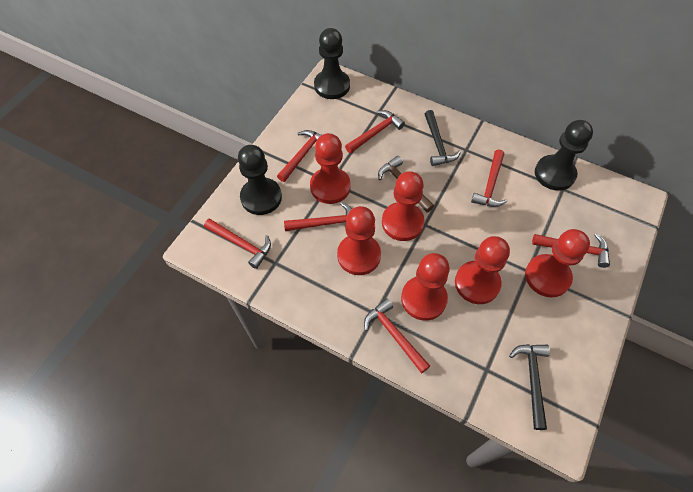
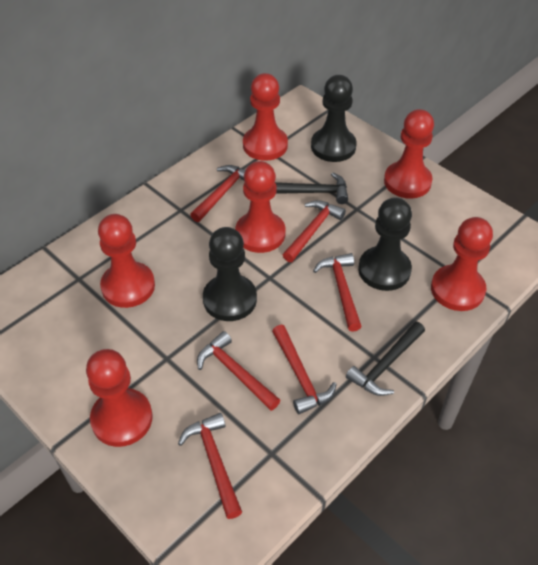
brown hammer: 1 -> 0
red hammer: 7 -> 6

